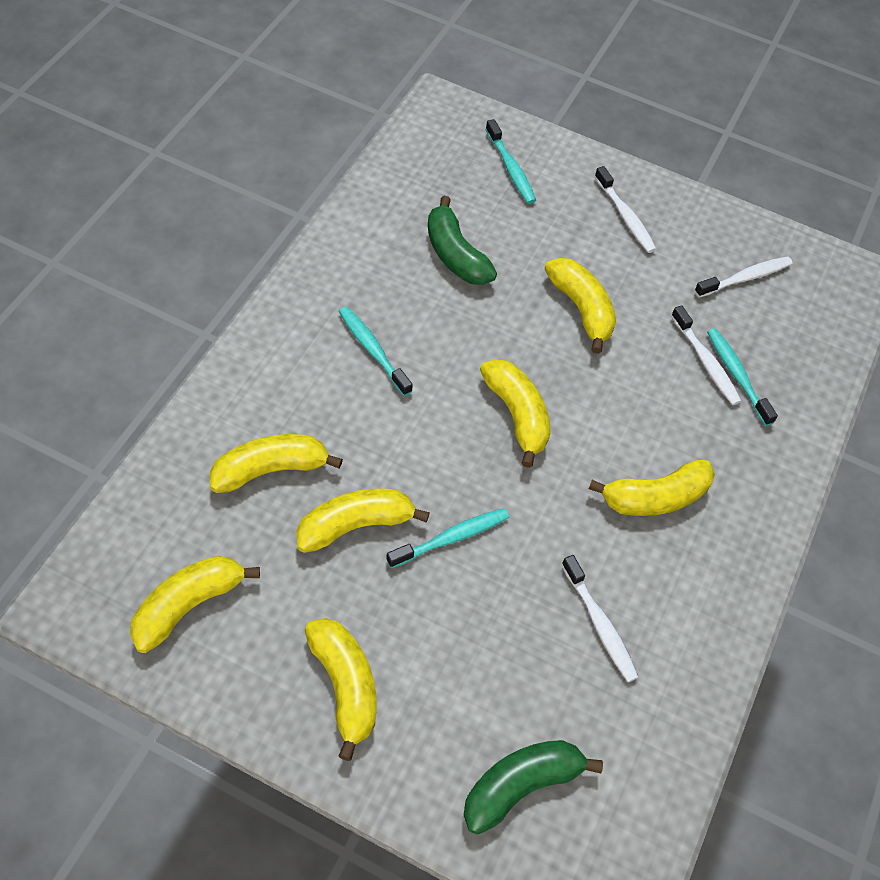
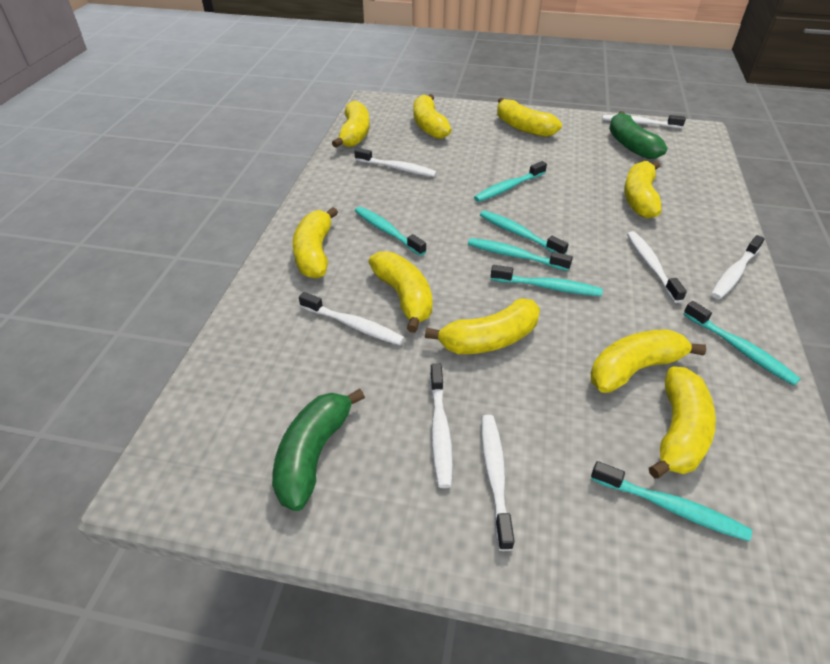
turquoise toothbrush: 4 -> 7
white toothbrush: 4 -> 7
yellow banana: 7 -> 9

